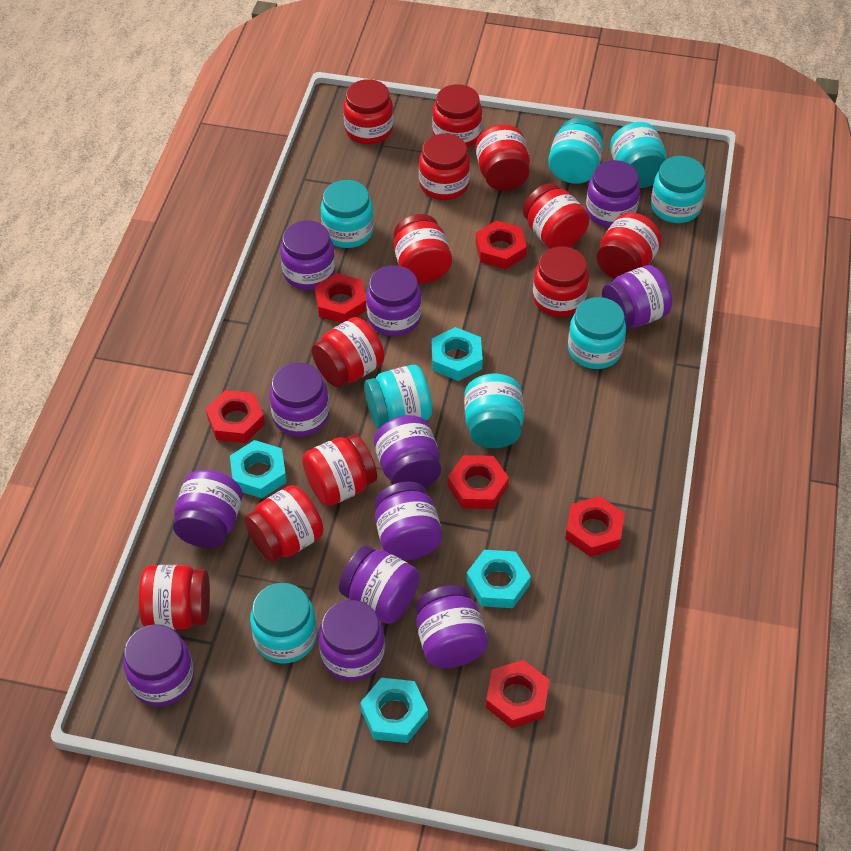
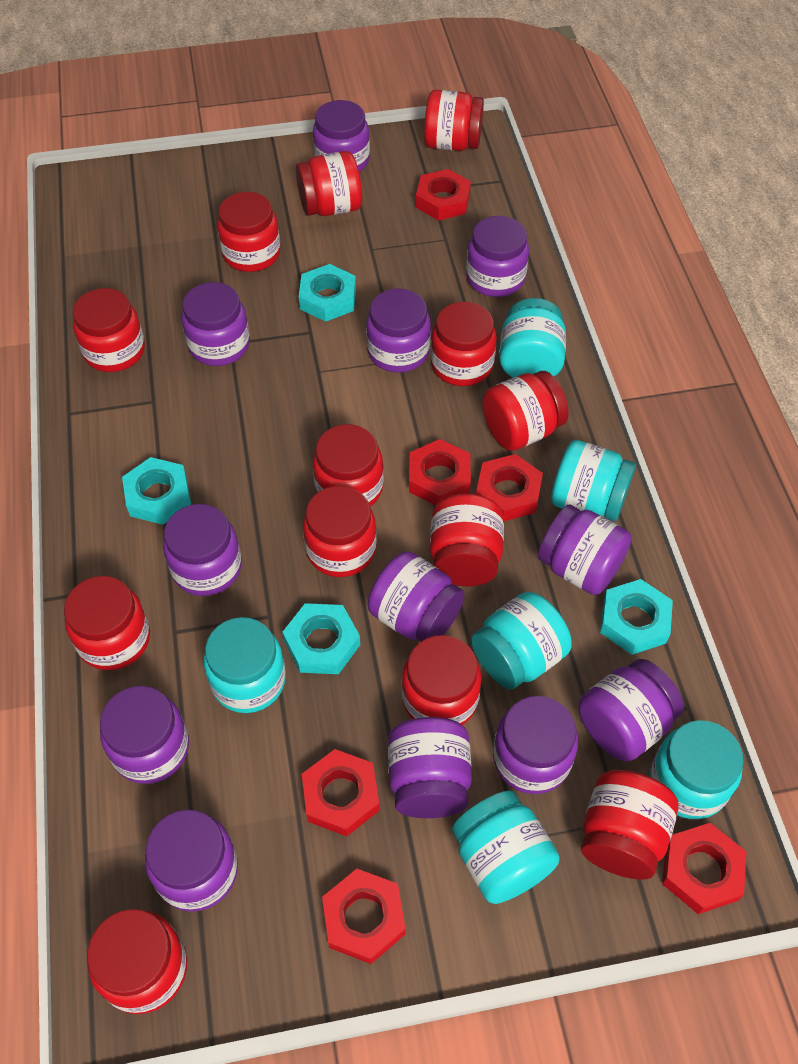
red jar: 12 -> 13
turquoise jar: 8 -> 6

